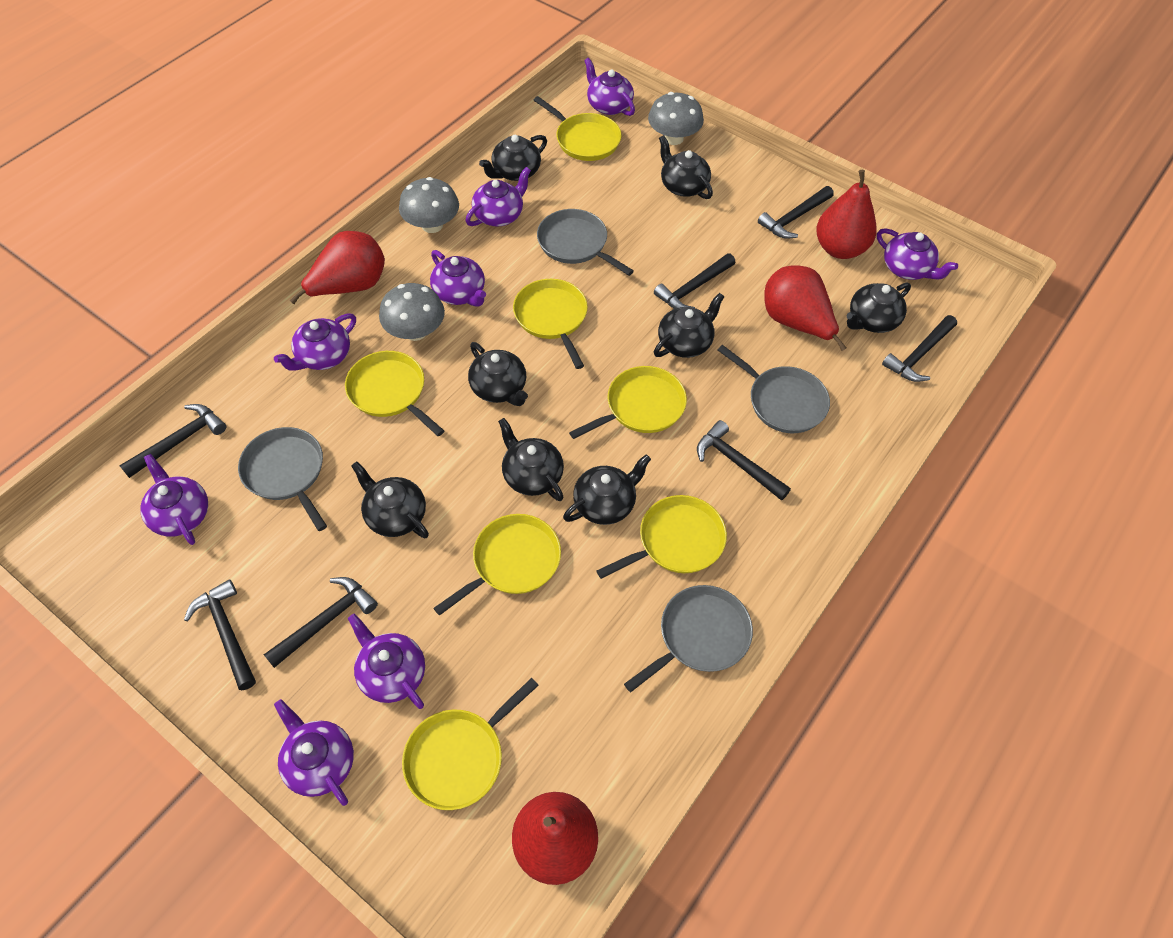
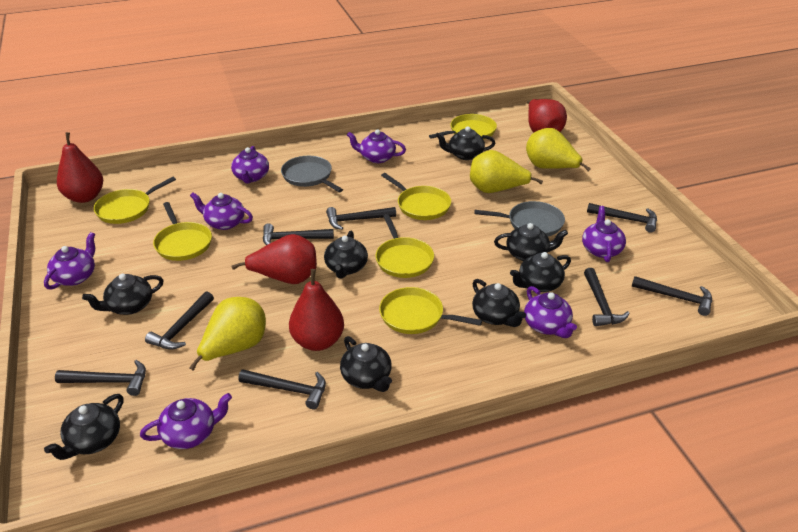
black hammer: 7 -> 8
grey mushroom: 3 -> 0
grey pan: 4 -> 2
purple teapot: 8 -> 7
yellow pan: 7 -> 6
yellow pear: 0 -> 3

